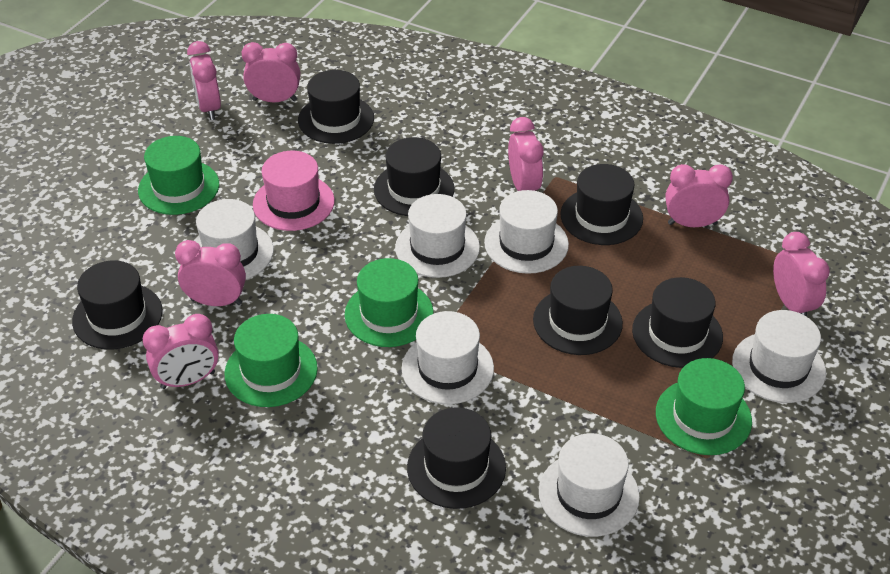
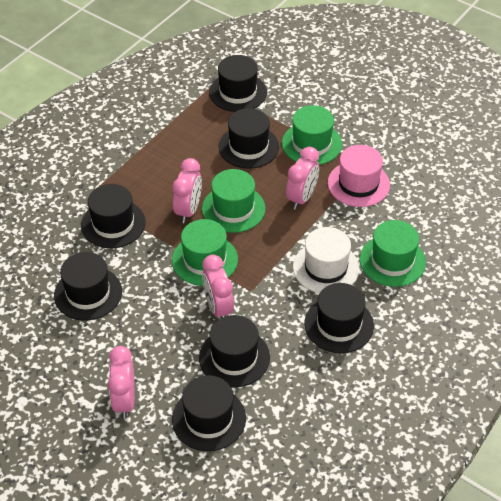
pink clock: 7 -> 4
white hat: 6 -> 1

